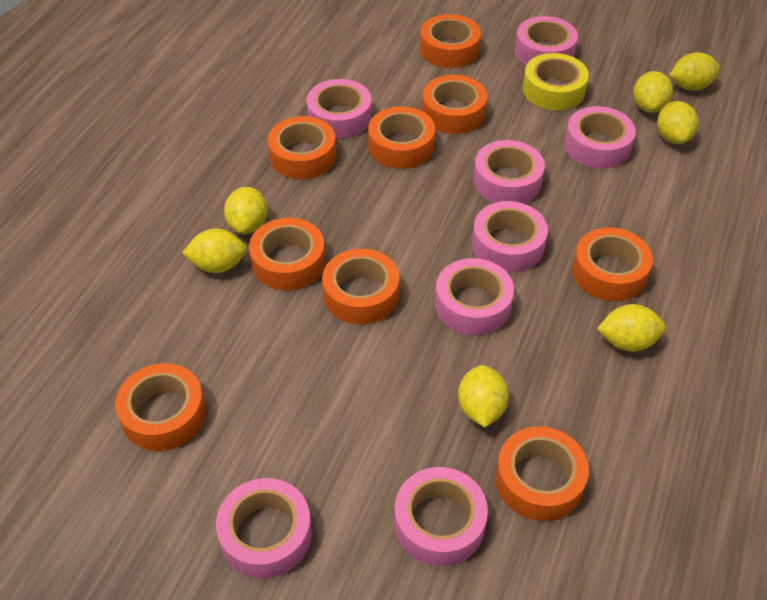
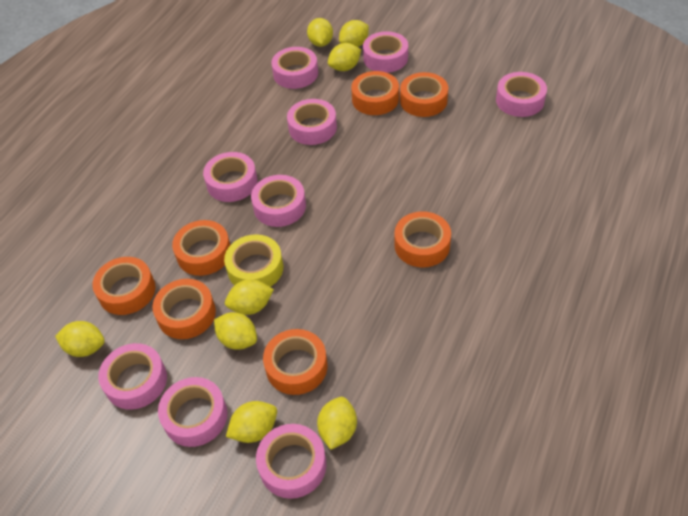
orange tape: 9 -> 7
pink tape: 8 -> 9
yellow lemon: 7 -> 8

